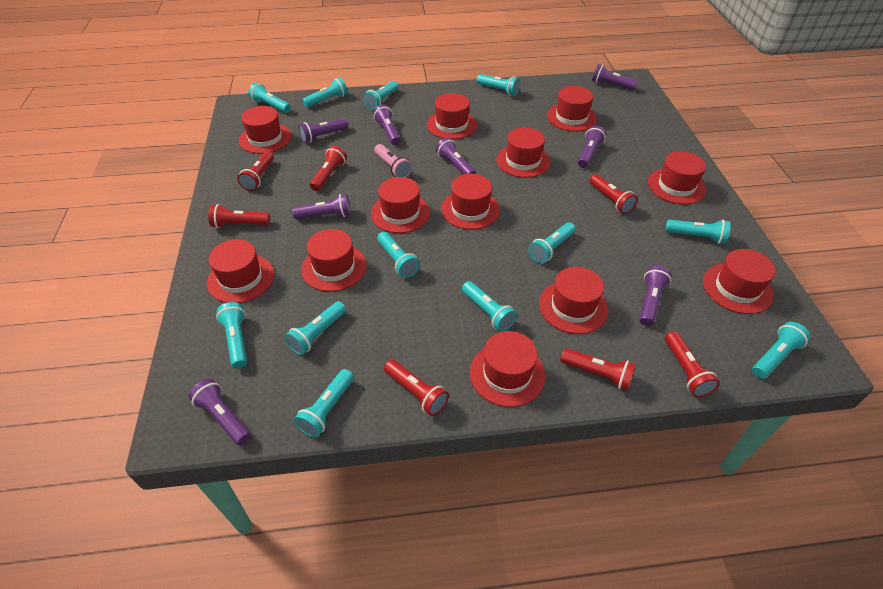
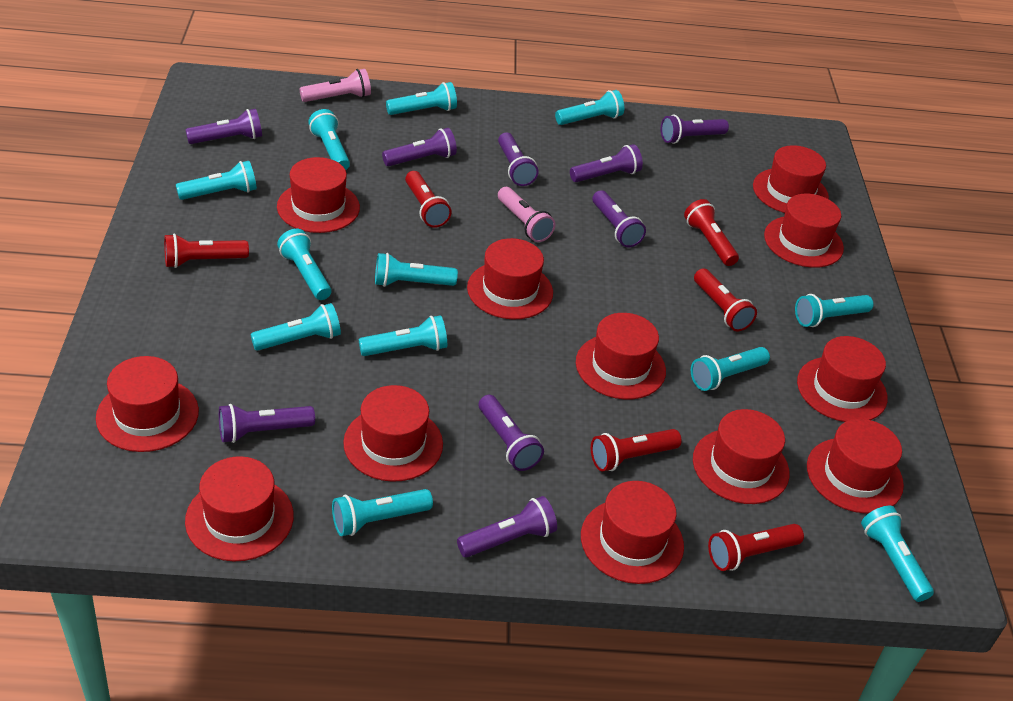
pink flashlight: 1 -> 2
purple flashlight: 8 -> 9
red flashlight: 7 -> 6

